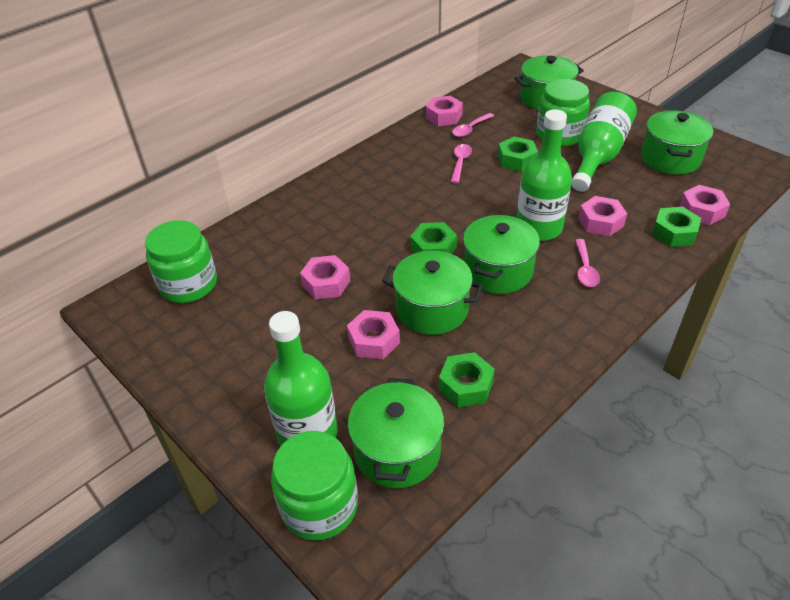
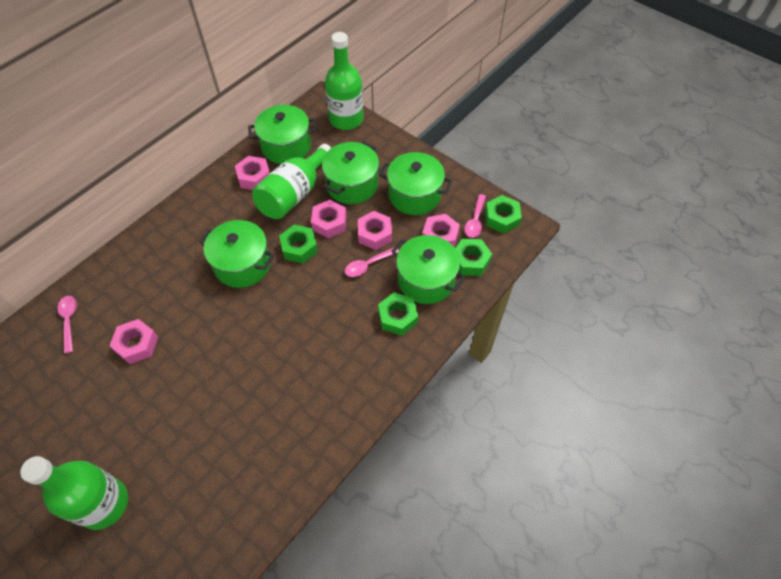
green jar: 3 -> 0

